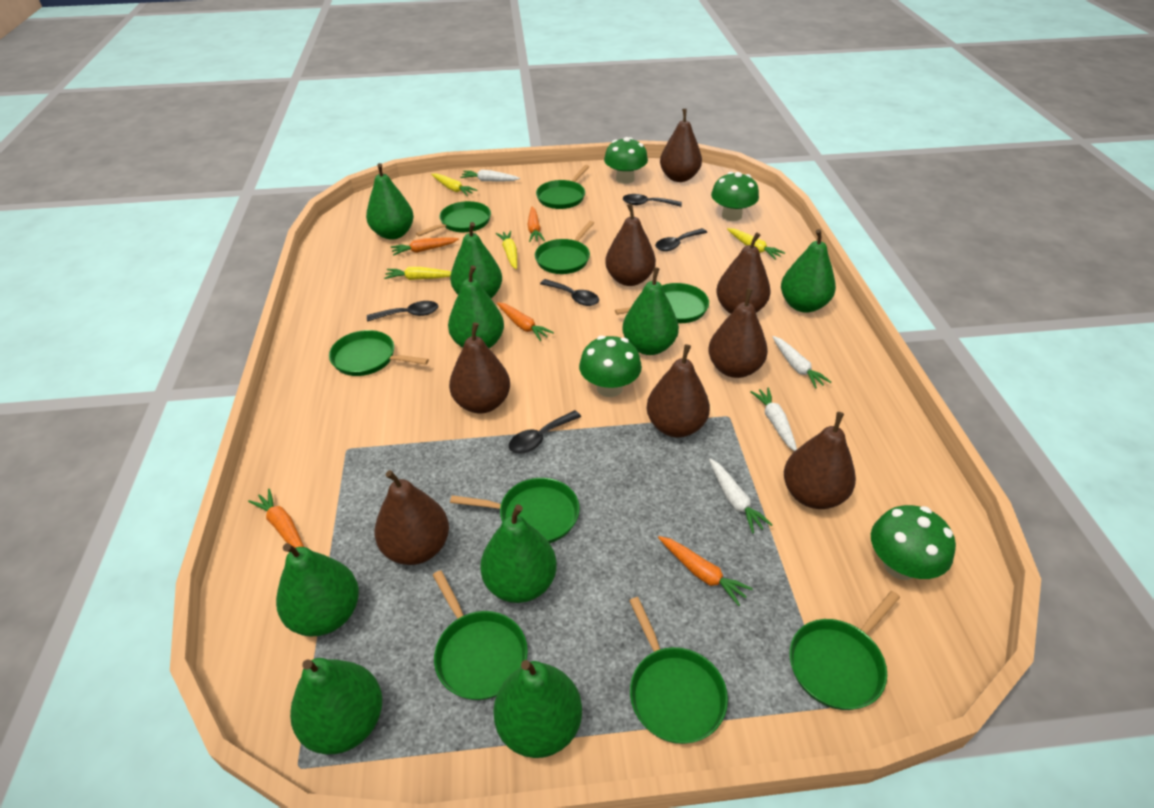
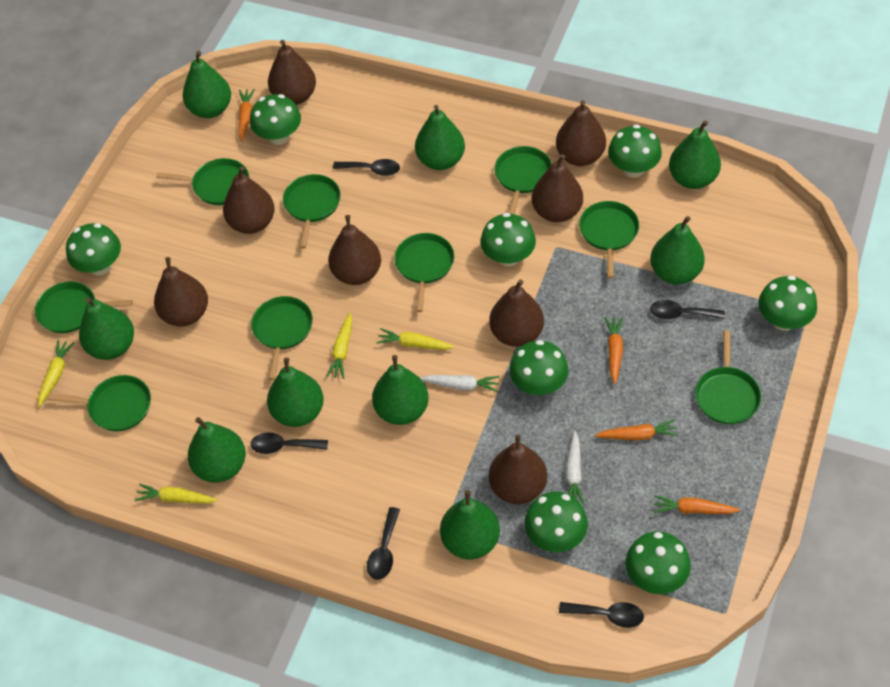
green mushroom: 4 -> 8
orange carrot: 5 -> 4
white carrot: 4 -> 2

